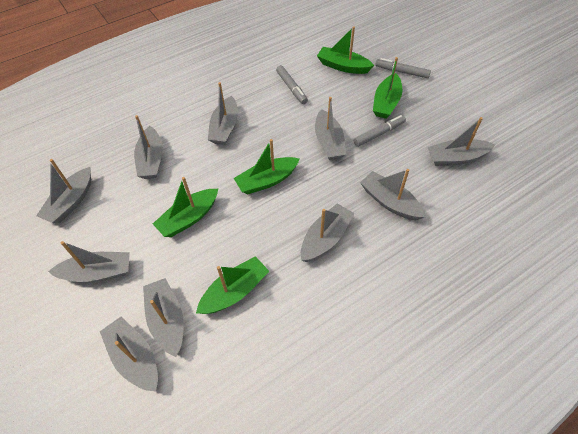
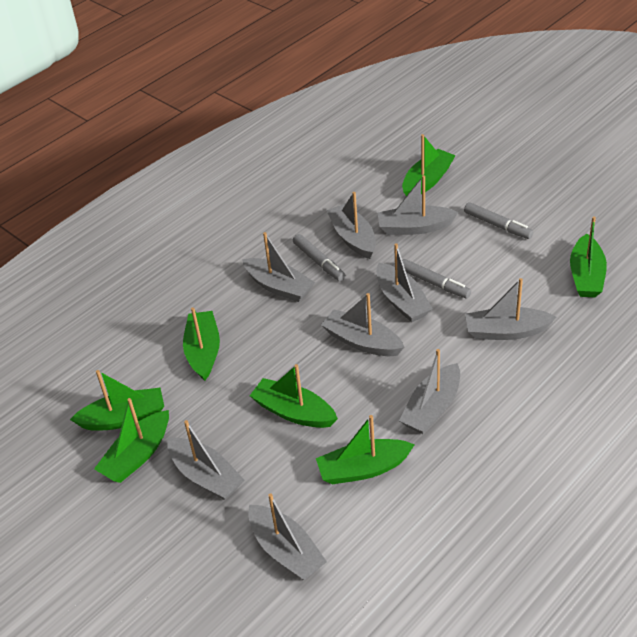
green boat: 5 -> 7
grey boat: 10 -> 9

